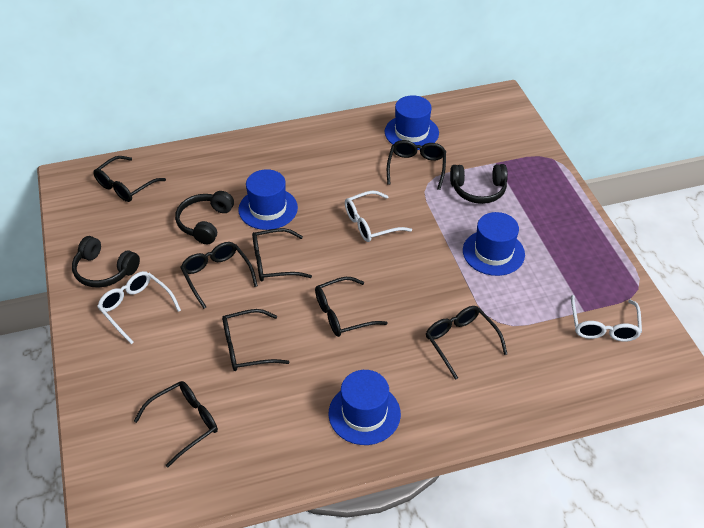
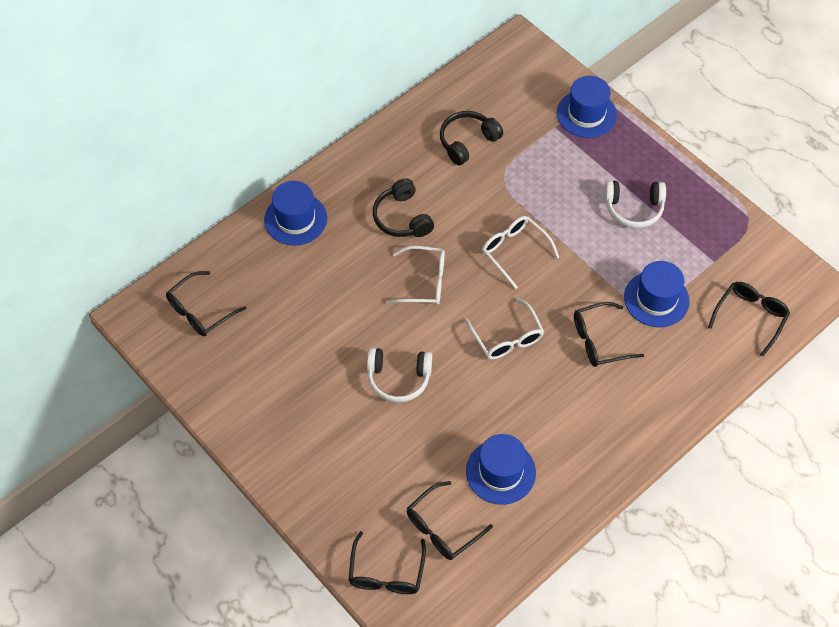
black glasses: 8 -> 5
black headphones: 3 -> 2
white headphones: 0 -> 2

